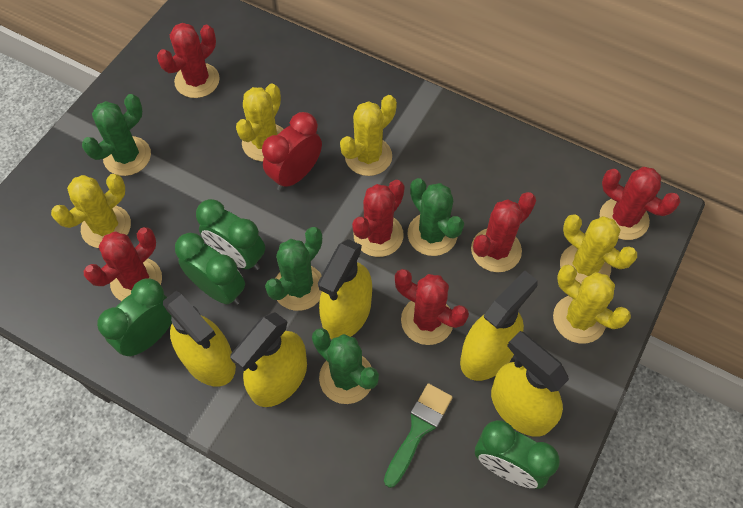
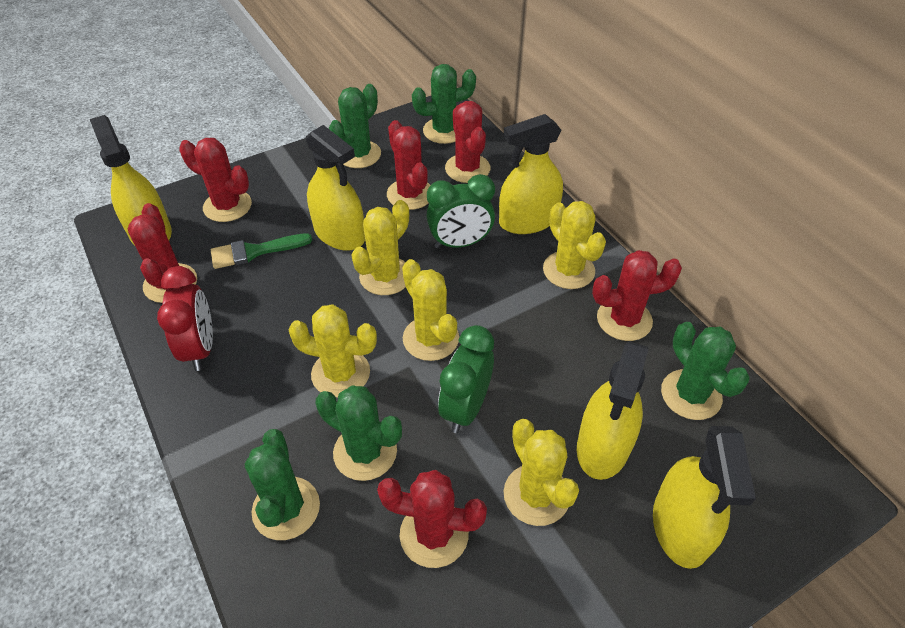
green cactus: 4 -> 5
green clock: 4 -> 2

